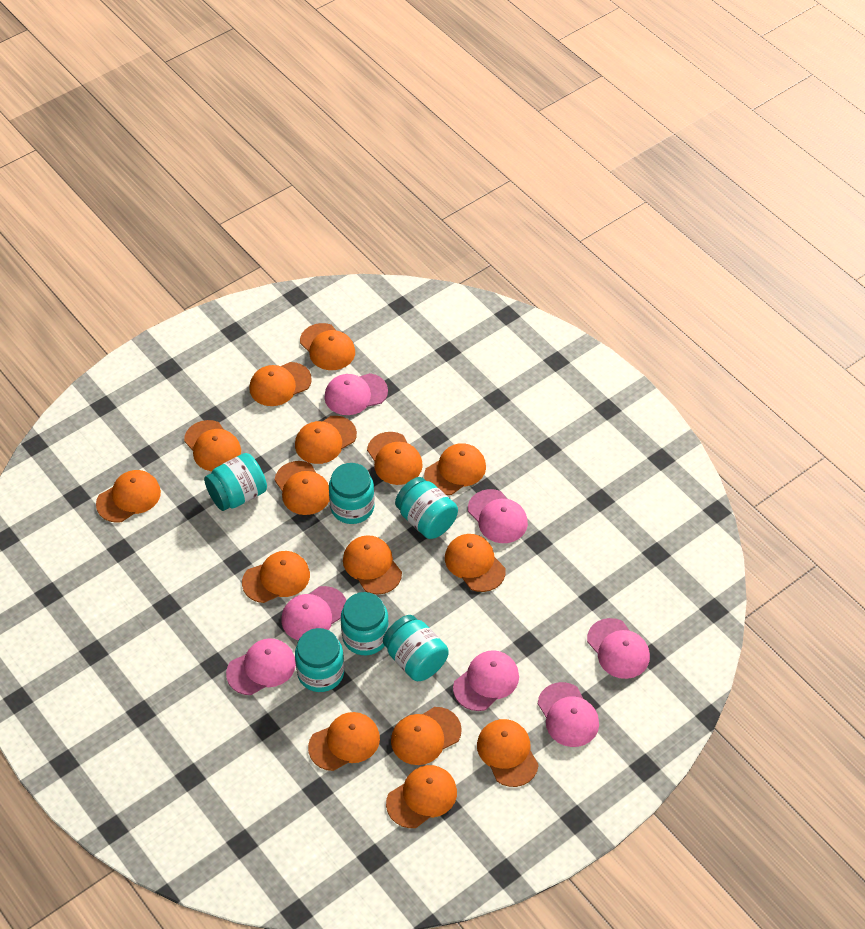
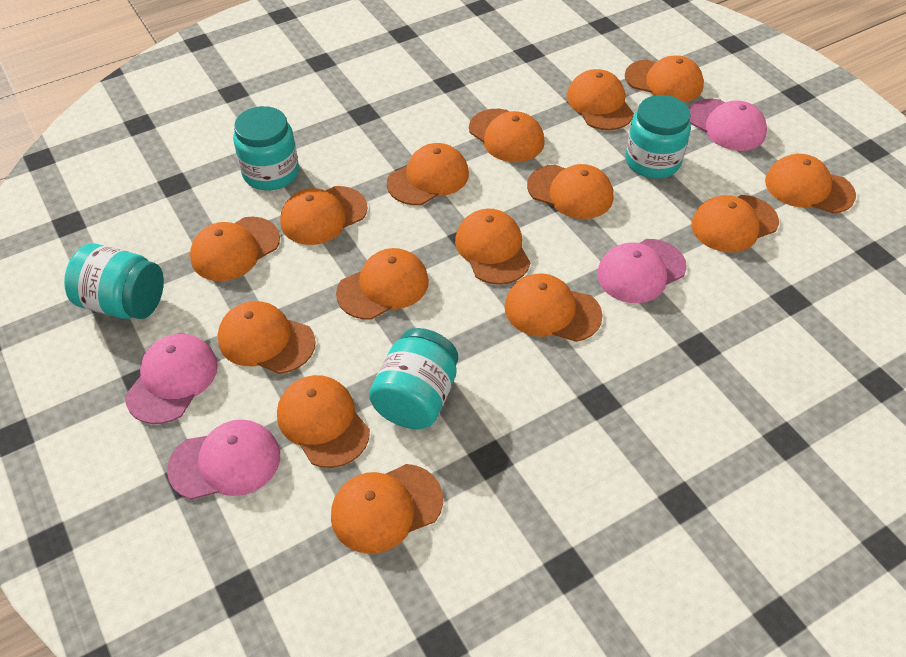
pink cap: 7 -> 4
turquoise jar: 6 -> 4

